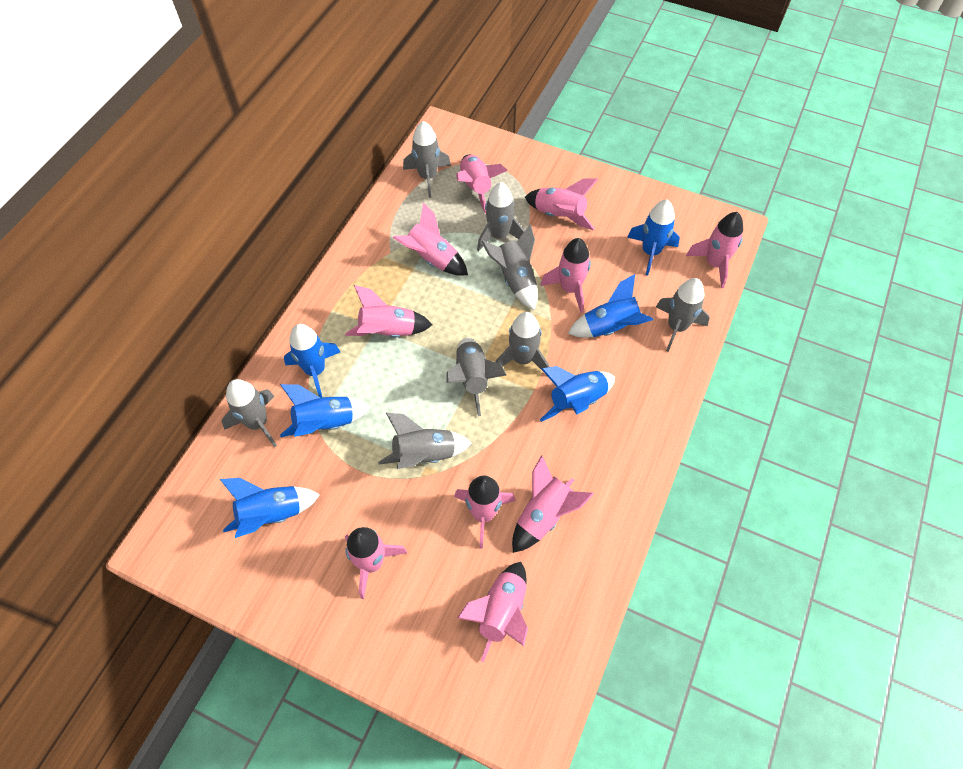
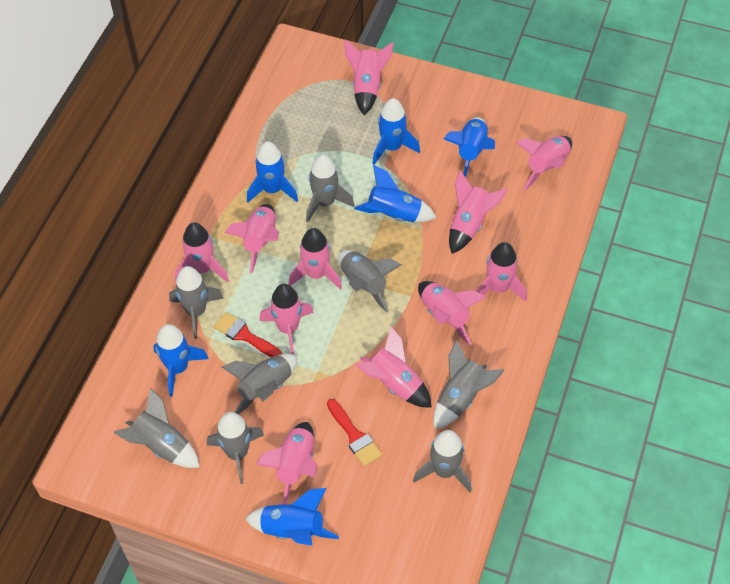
pink rocket: 10 -> 11
red brush: 0 -> 2

